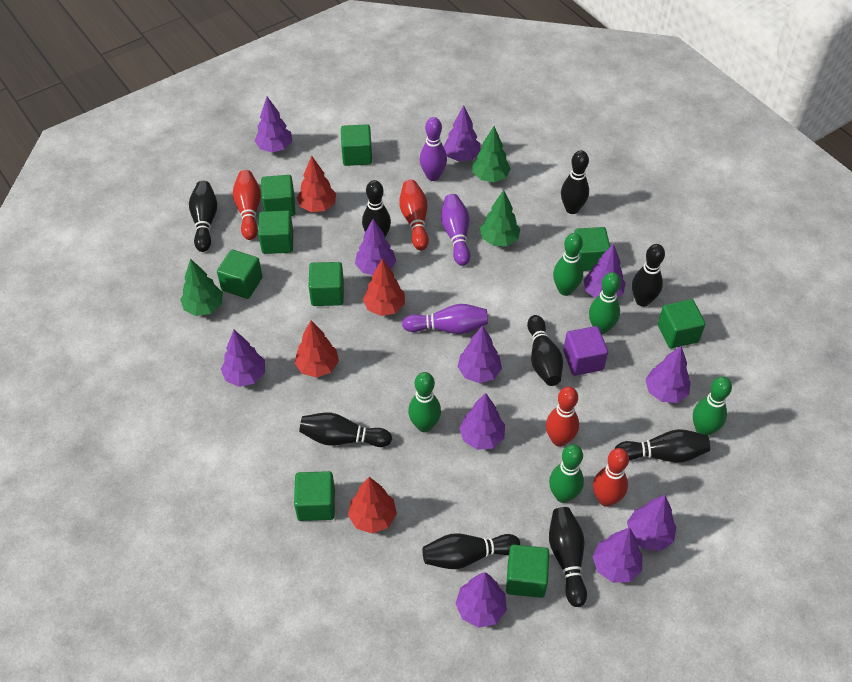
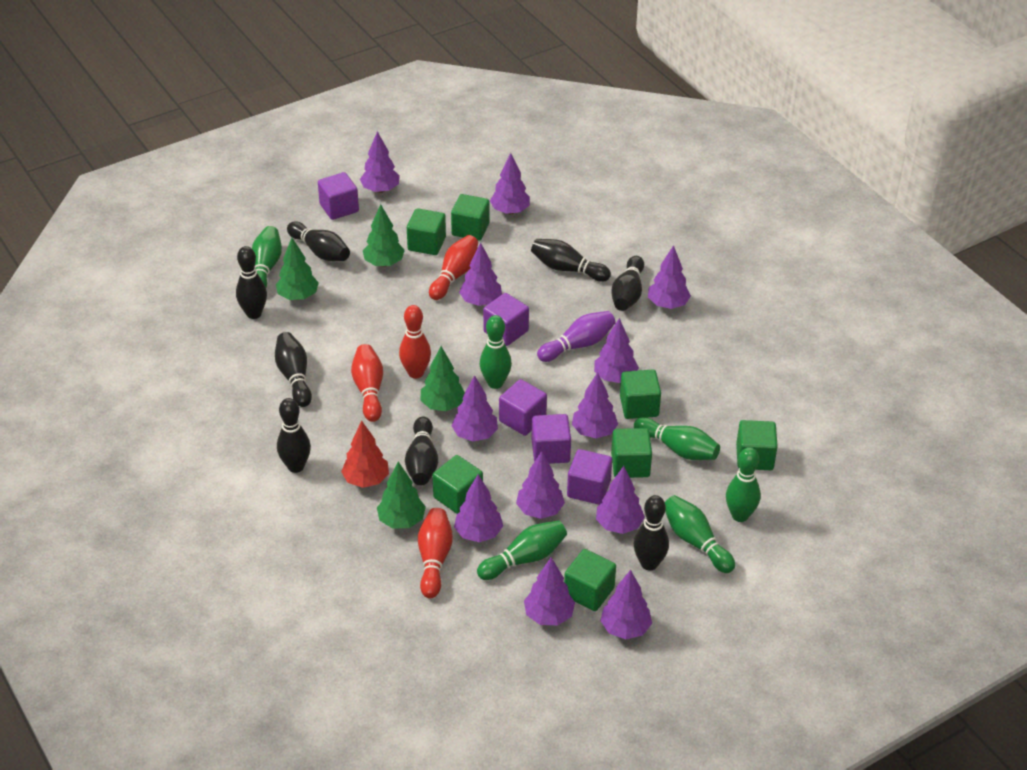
black bowling pin: 9 -> 8
green bowling pin: 5 -> 6
green cube: 9 -> 7
green tree: 3 -> 4
purple bowling pin: 3 -> 1
purple cube: 1 -> 5
purple tree: 11 -> 12
red tree: 4 -> 1

